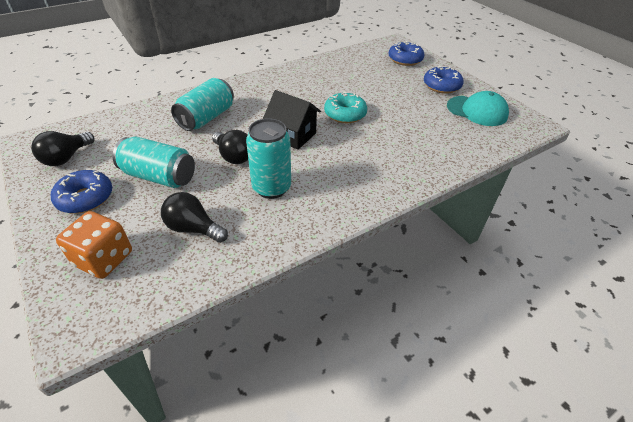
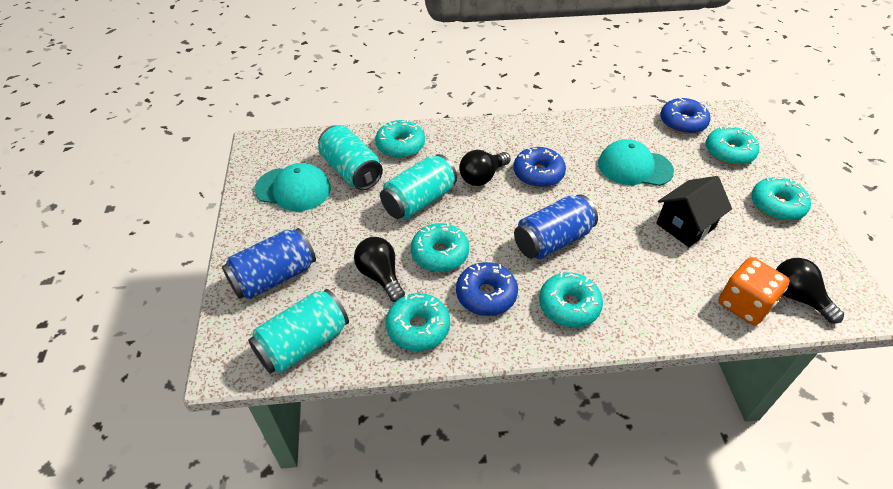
blue can: 0 -> 2
turquoise cap: 1 -> 2
turquoise donut: 1 -> 6

